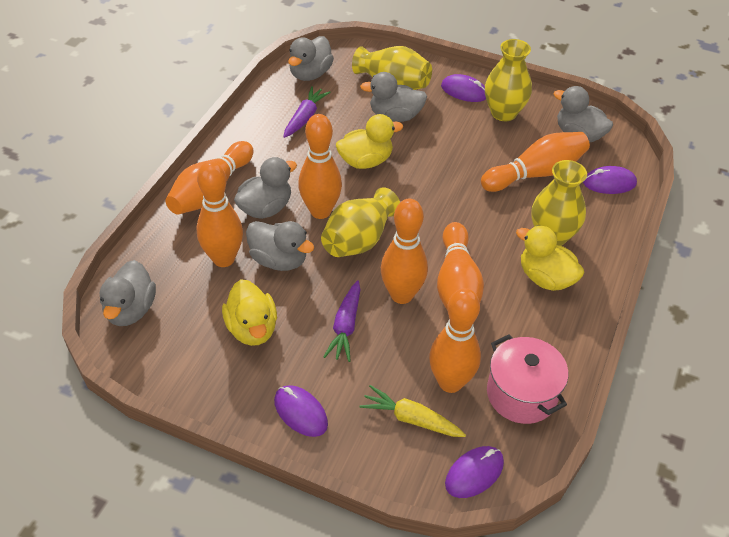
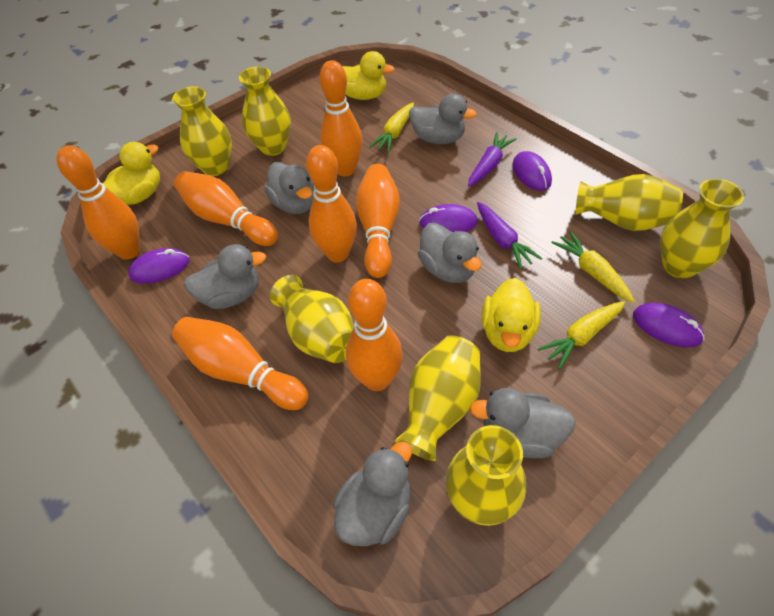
pink pot: 1 -> 0
yellow carrot: 1 -> 3
yellow vase: 4 -> 7

